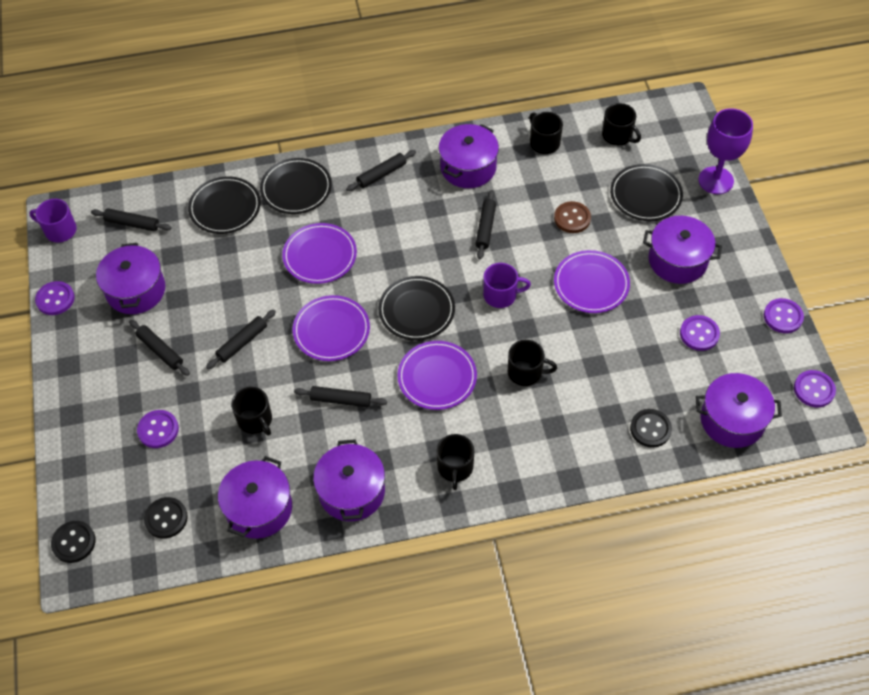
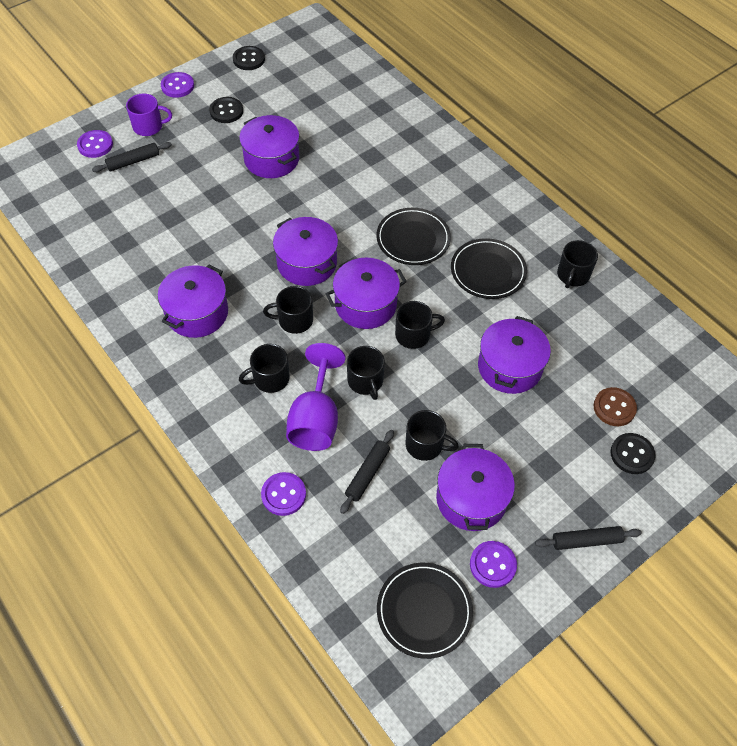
black mug: 5 -> 6
black plate: 4 -> 3
black rolling pin: 6 -> 3
purple button: 5 -> 4
purple mug: 2 -> 1
purple plate: 4 -> 0

